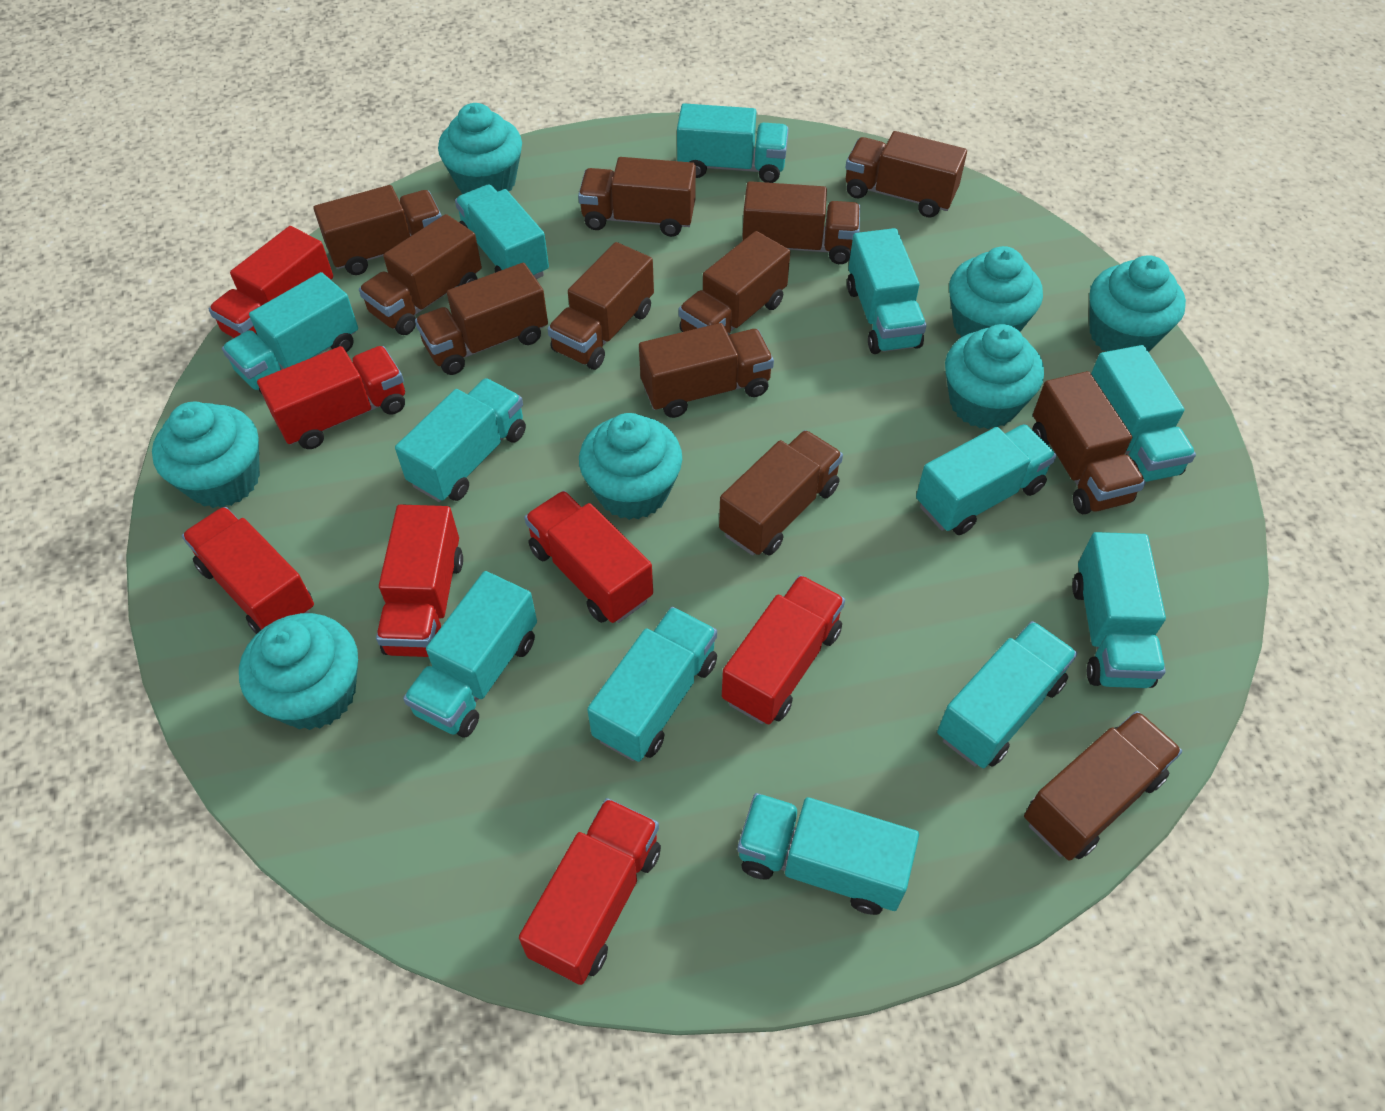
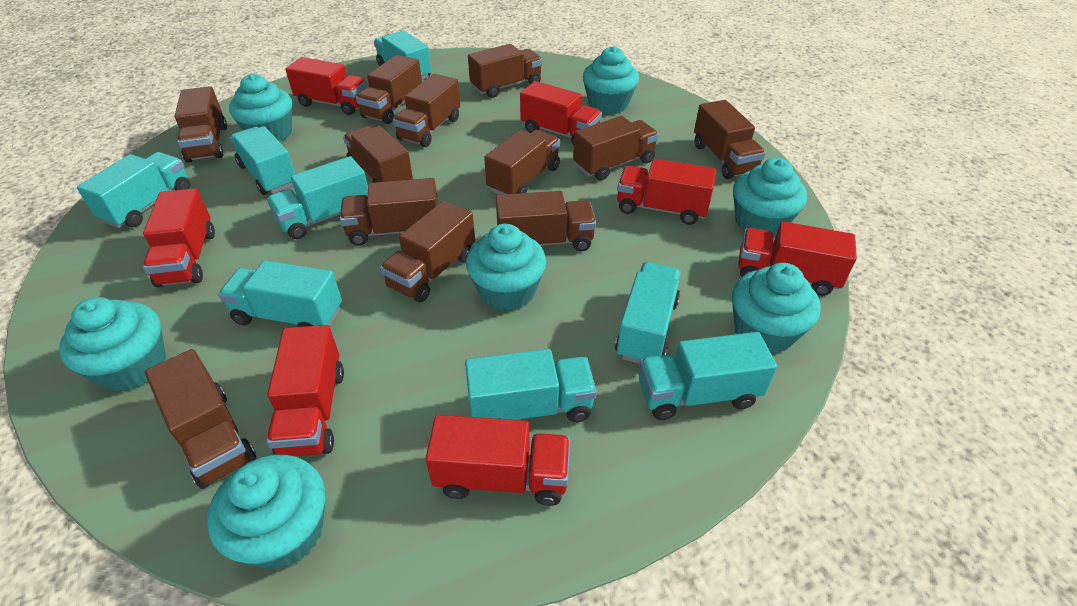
turquoise truck: 12 -> 8

